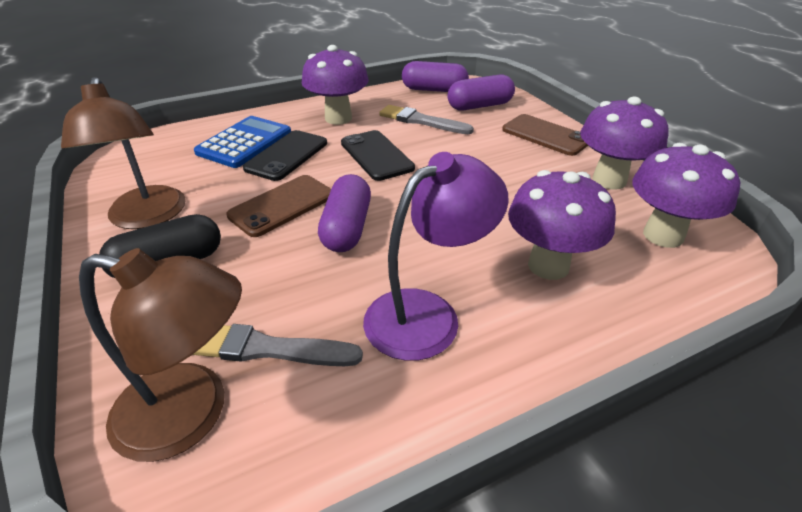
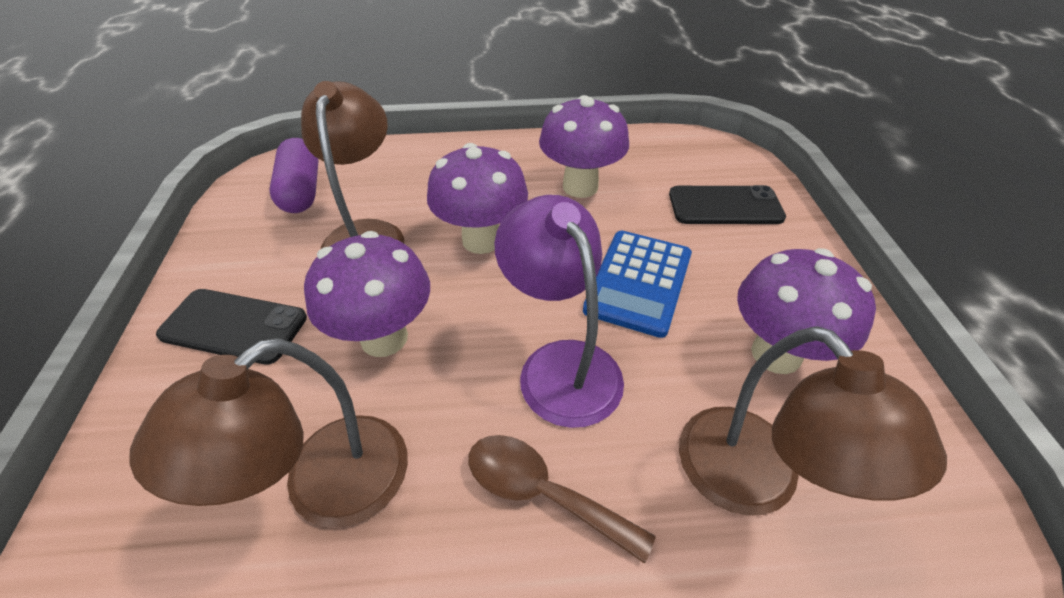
black capsule: 1 -> 0
brown lamp: 2 -> 3
brown phone: 2 -> 0
brown spoon: 0 -> 1
grey brush: 2 -> 0
purple capsule: 3 -> 1

